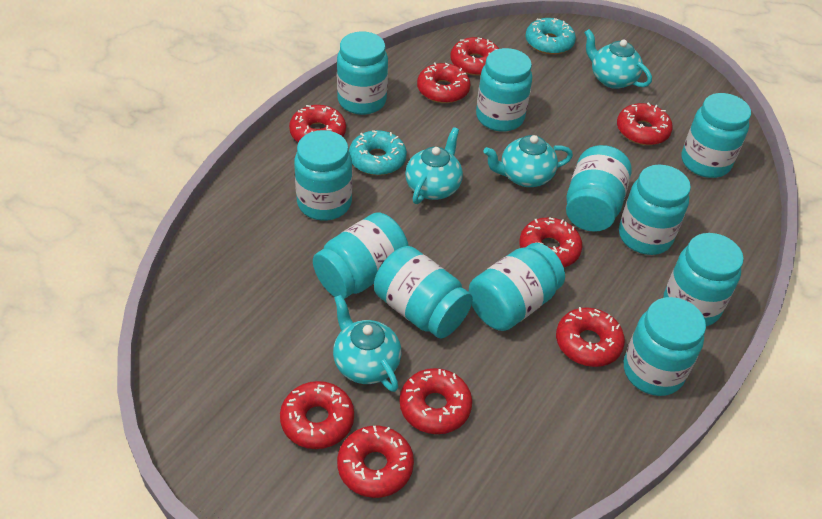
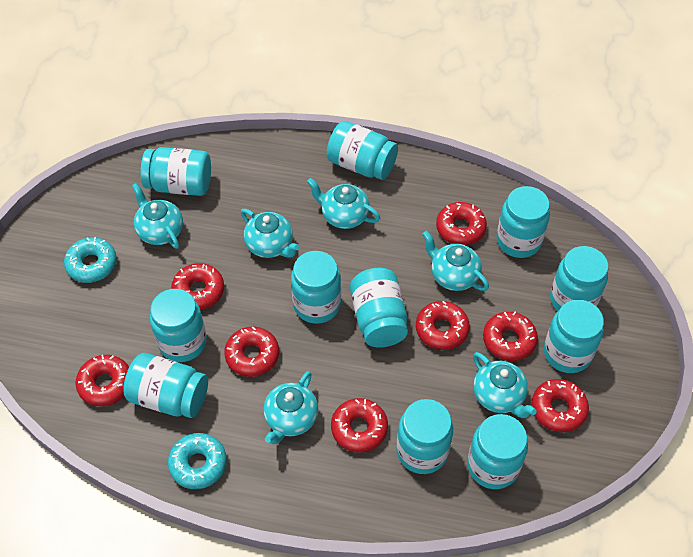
red donut: 9 -> 8
turquoise teapot: 4 -> 6

